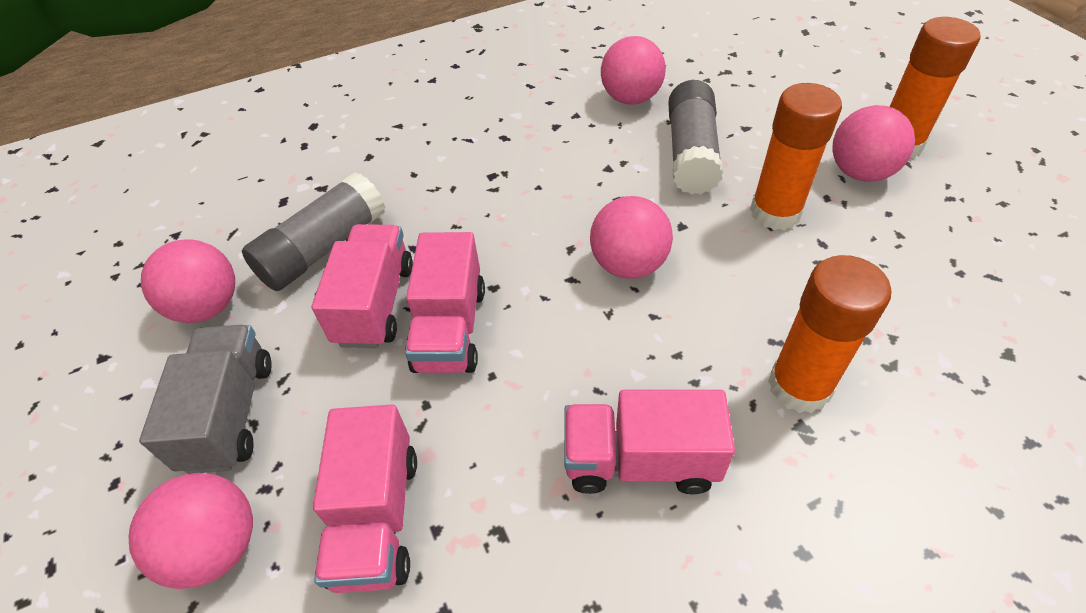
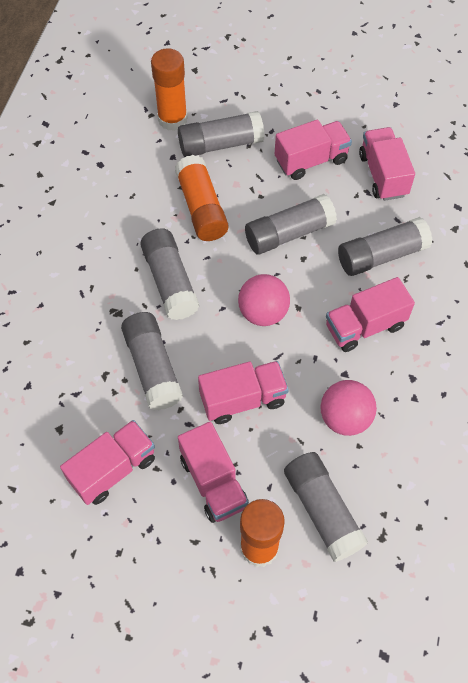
grey glue stick: 2 -> 6
grey truck: 1 -> 0
pink ball: 5 -> 2
pink truck: 4 -> 6

